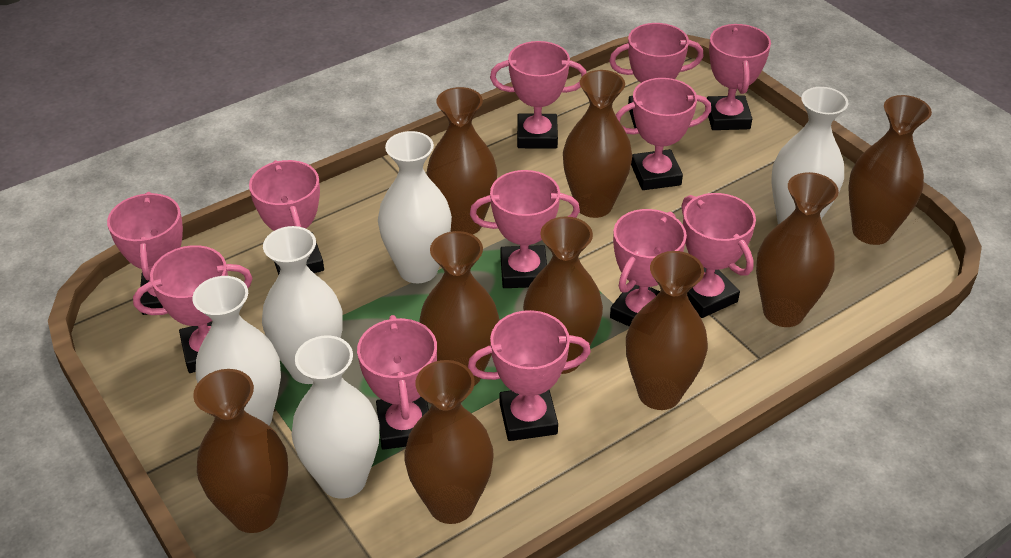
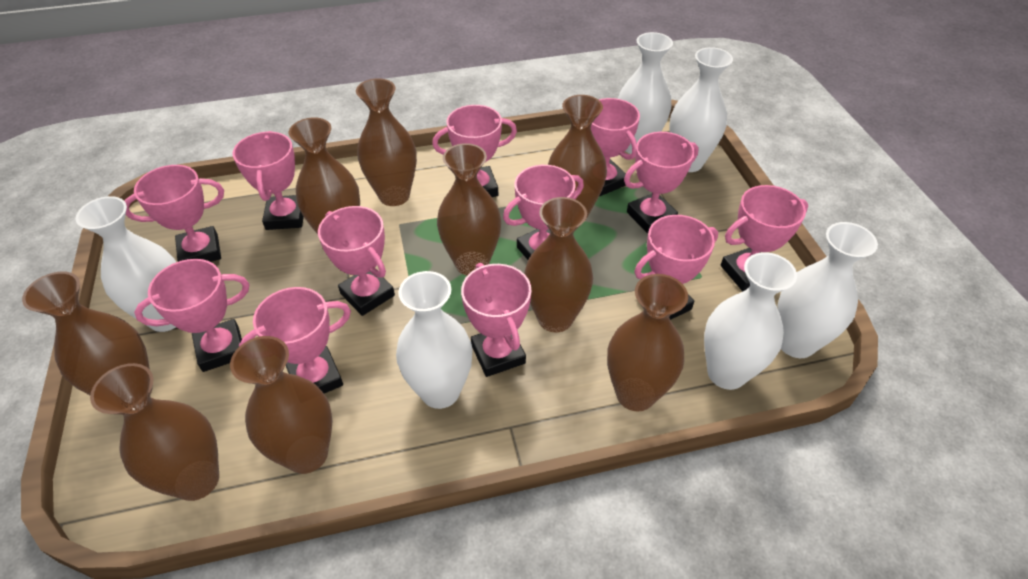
white vase: 5 -> 6

